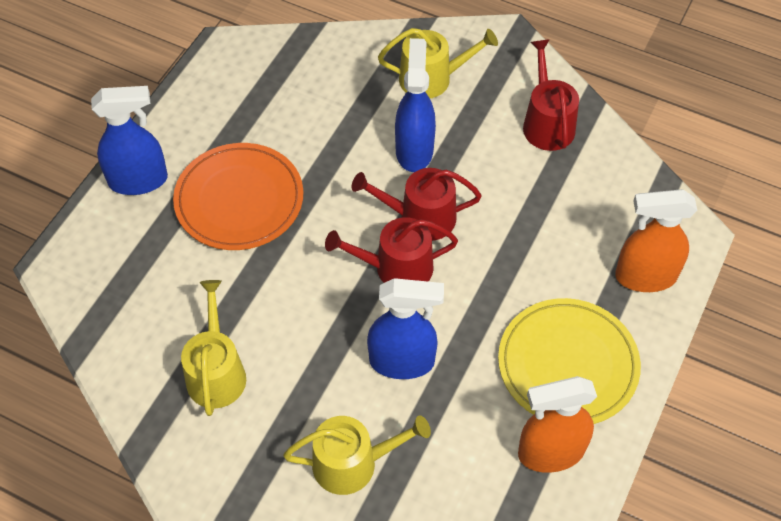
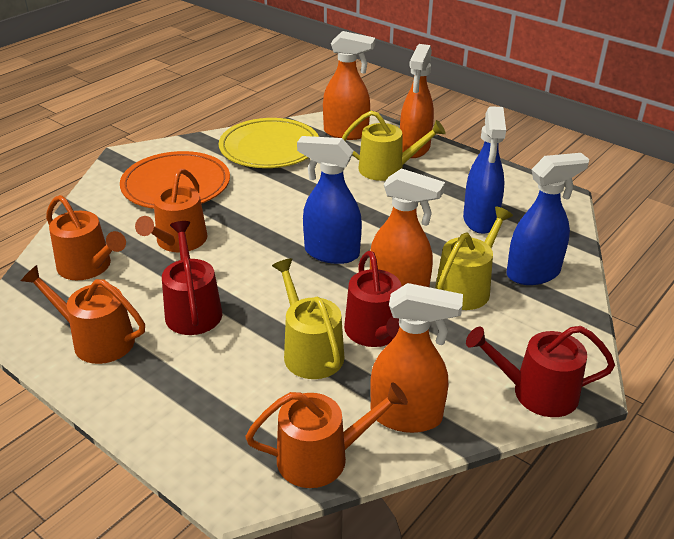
orange spray bottle: 2 -> 4
orange watering can: 0 -> 4

